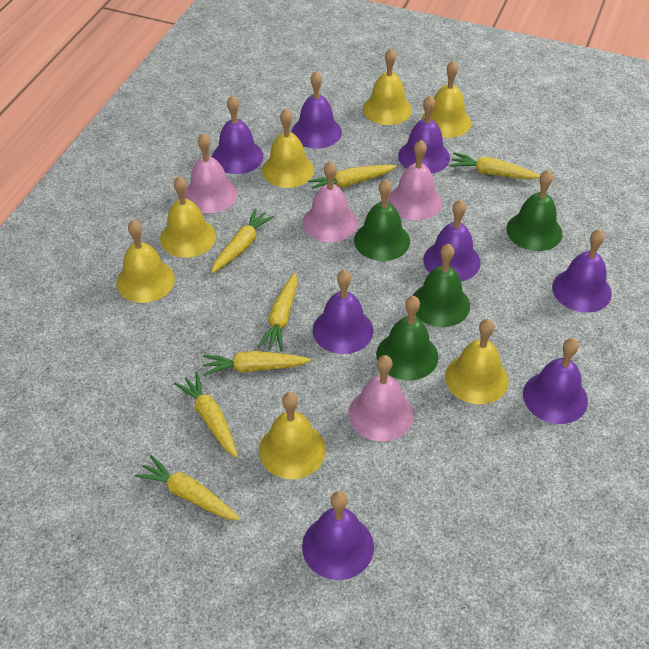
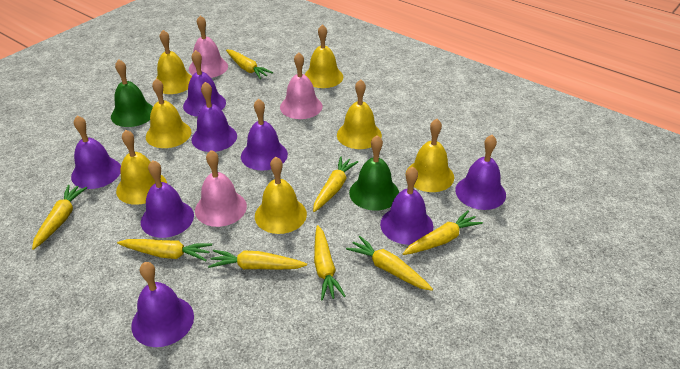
green bell: 4 -> 2
pink bell: 4 -> 3
yellow carrot: 7 -> 8

